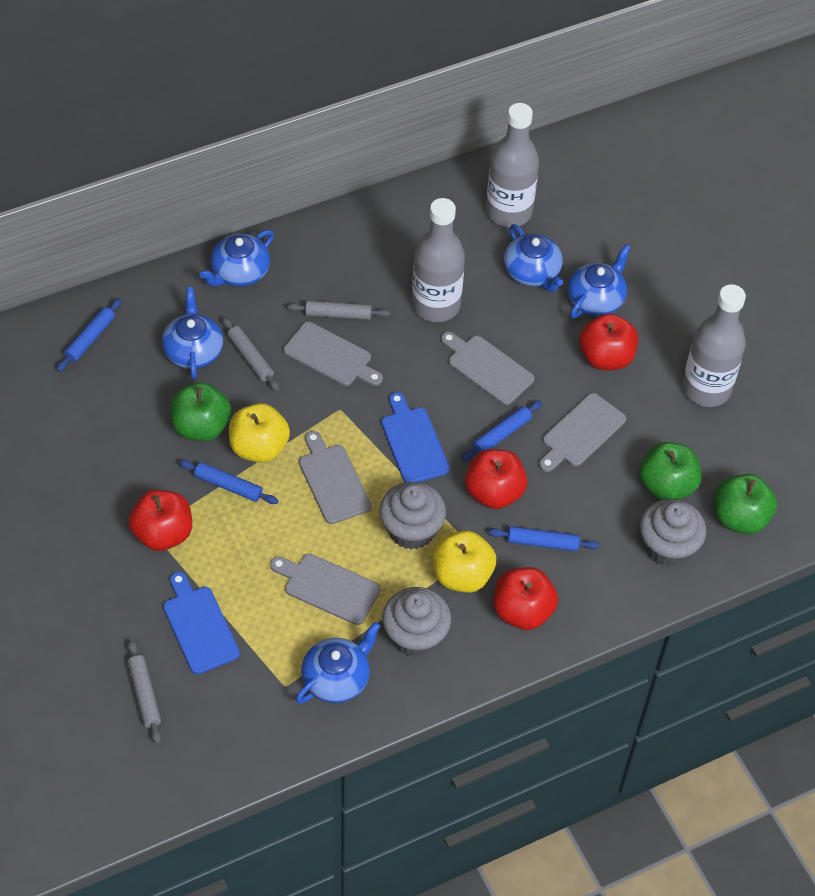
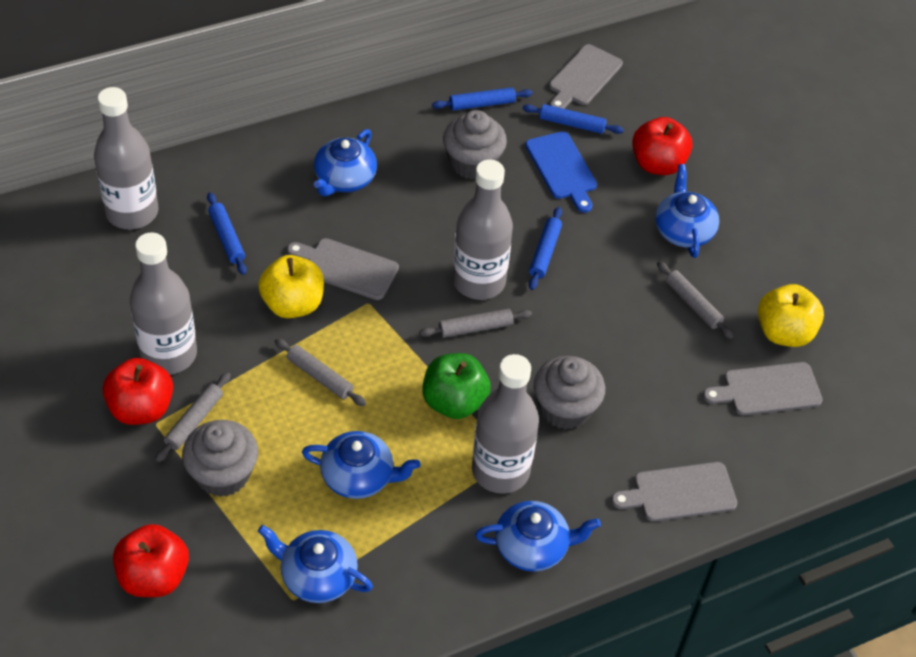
blue cutting board: 2 -> 1
green apple: 3 -> 1
grey bottle: 3 -> 4
grey cutting board: 5 -> 4
grey rolling pin: 3 -> 4
red apple: 4 -> 3

